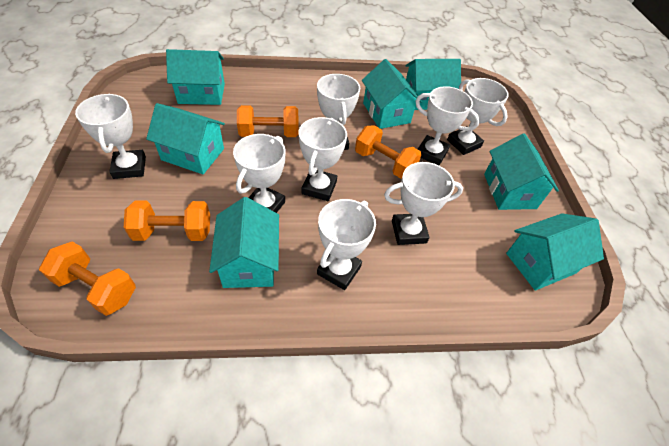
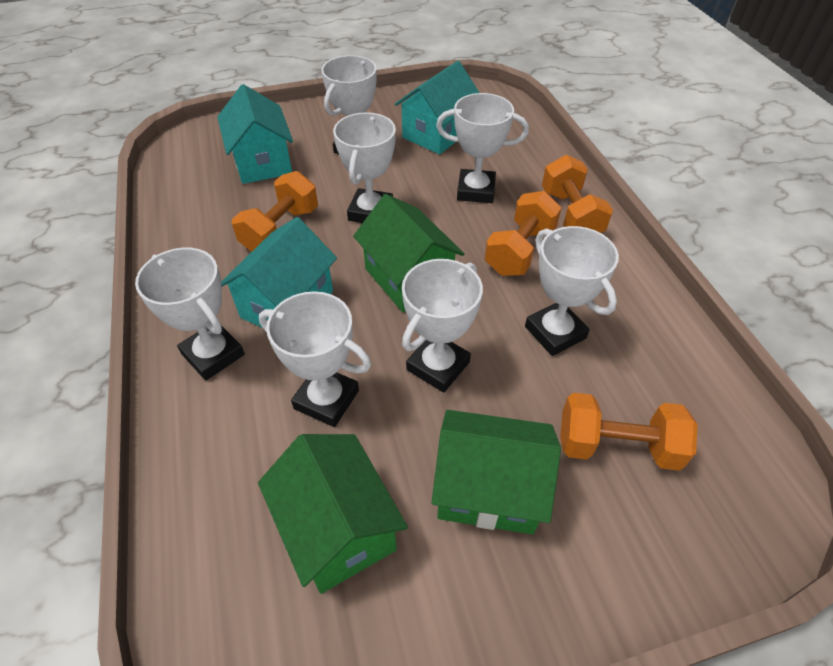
green house: 0 -> 3
turquoise house: 7 -> 3
white trophy: 8 -> 7

